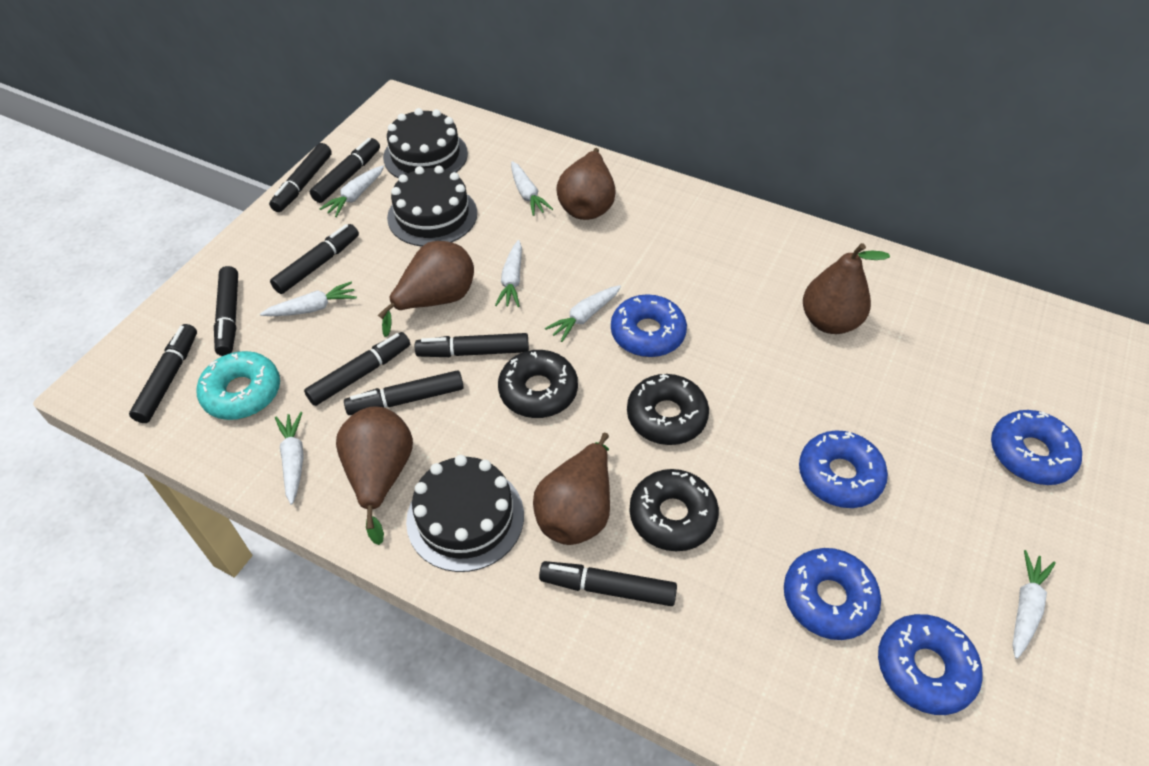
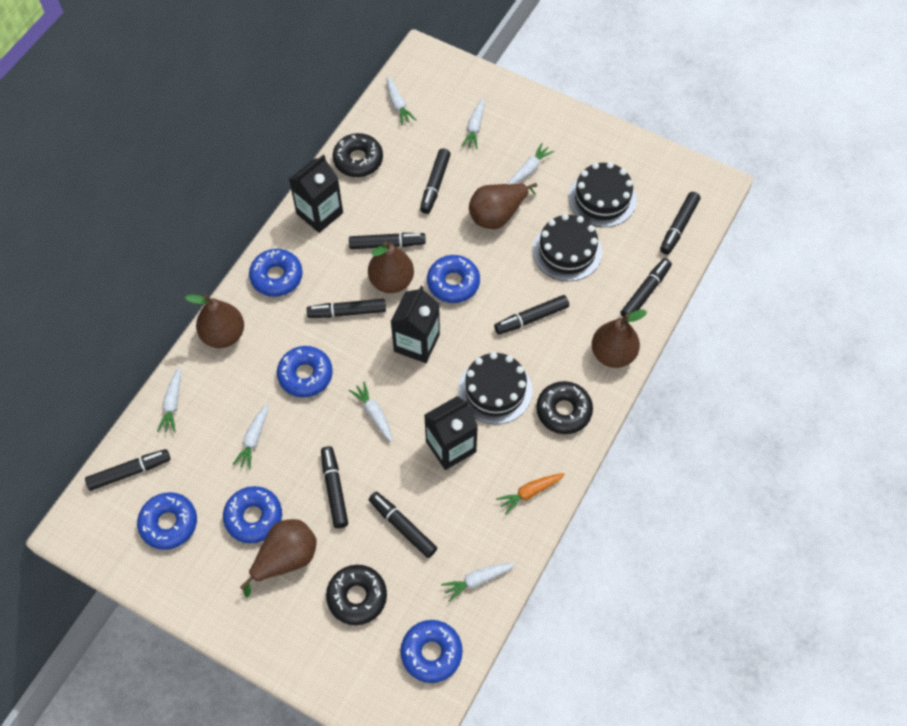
black carton: 0 -> 3
blue donut: 5 -> 6
orange carrot: 0 -> 1
turquoise donut: 1 -> 0

